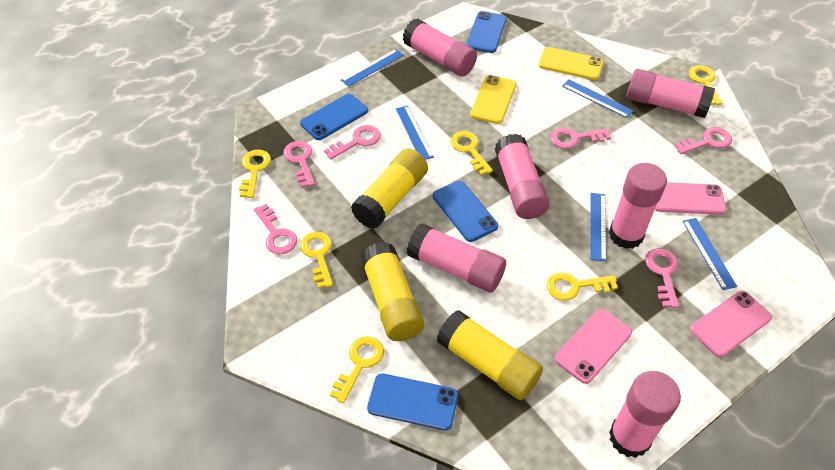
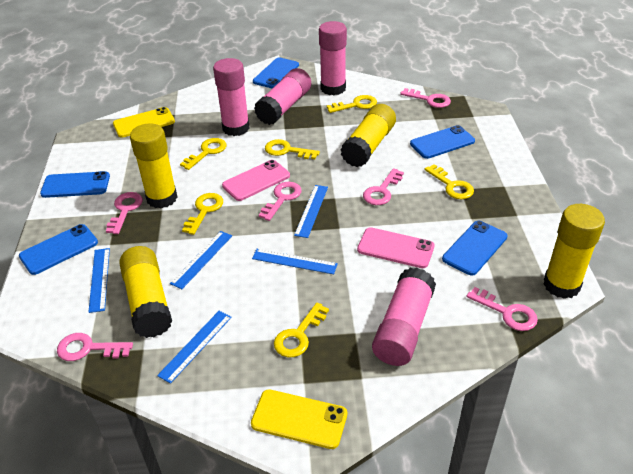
blue phone: 4 -> 5
pink glue stick: 6 -> 4
pink phone: 3 -> 2
yellow glue stick: 3 -> 4

